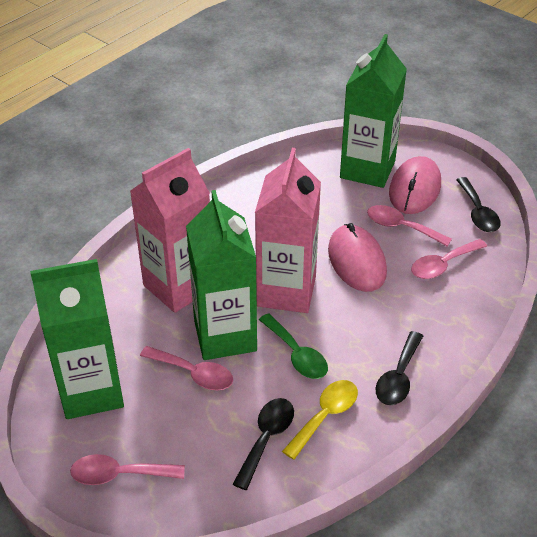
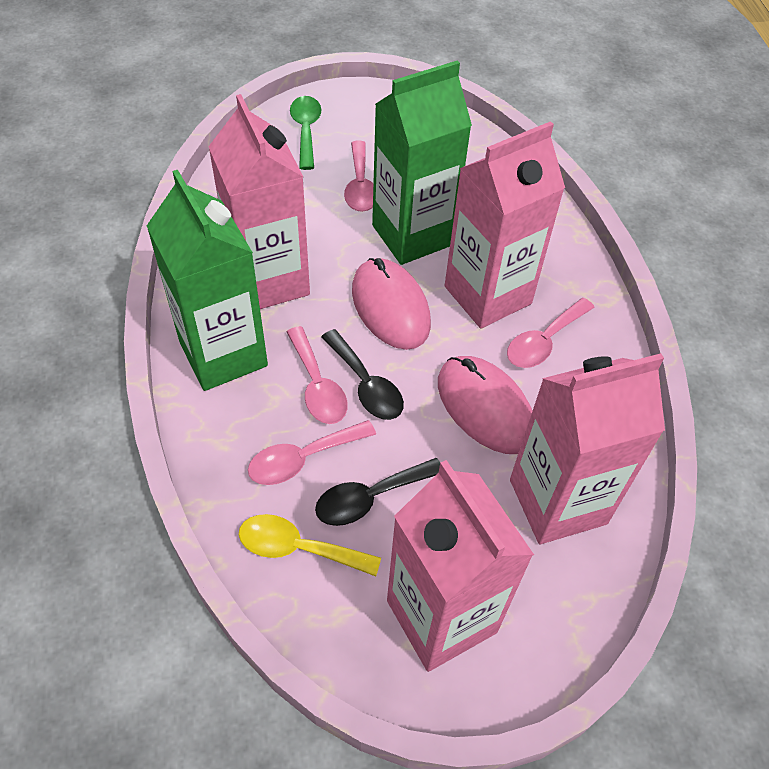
black spoon: 3 -> 2
green carton: 3 -> 2
pink carton: 2 -> 4

